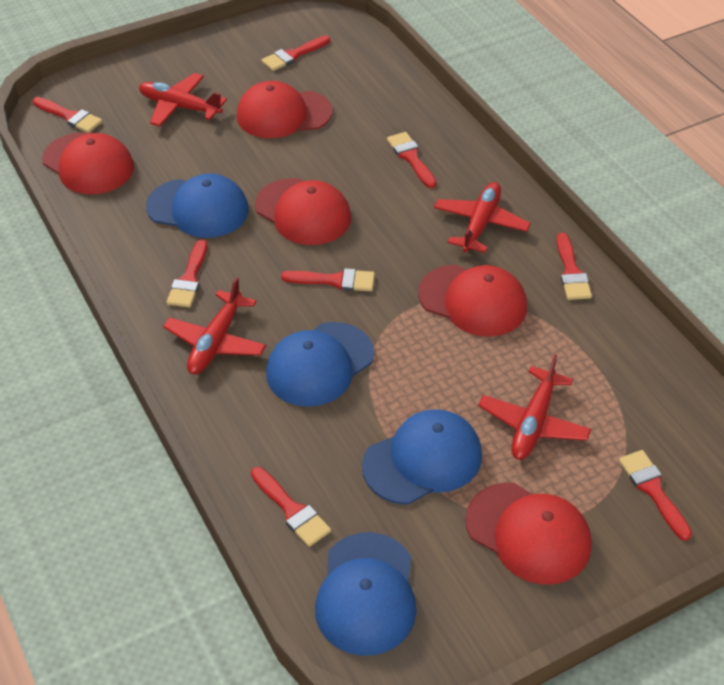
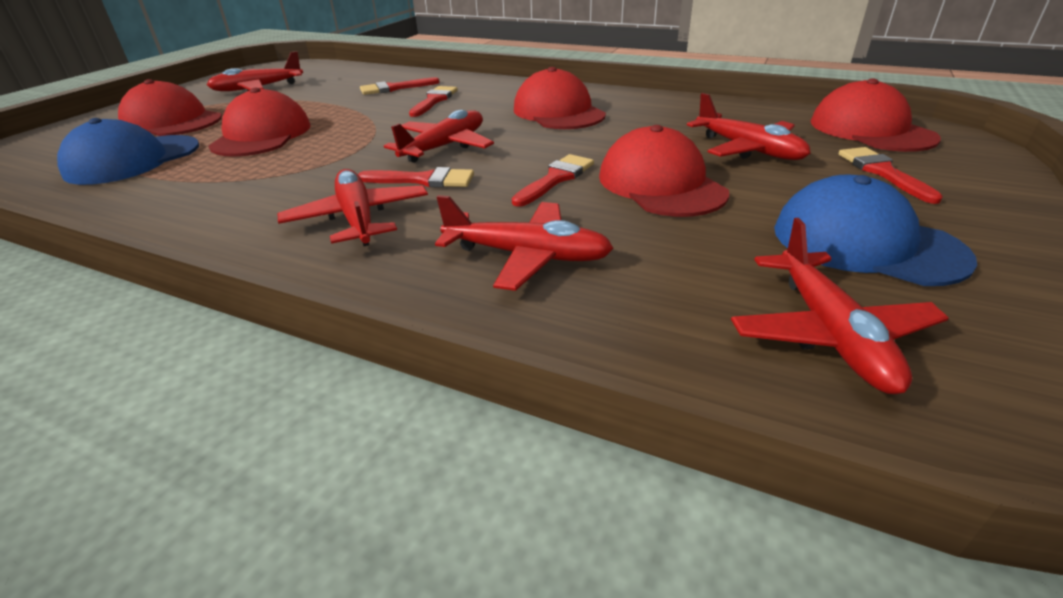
blue cap: 4 -> 2
red brush: 8 -> 5
red plane: 4 -> 6

